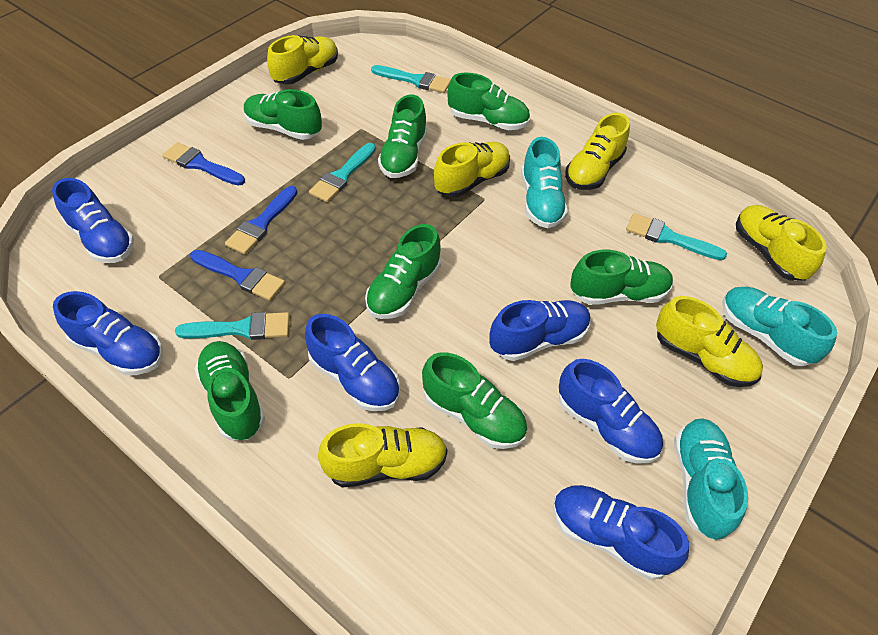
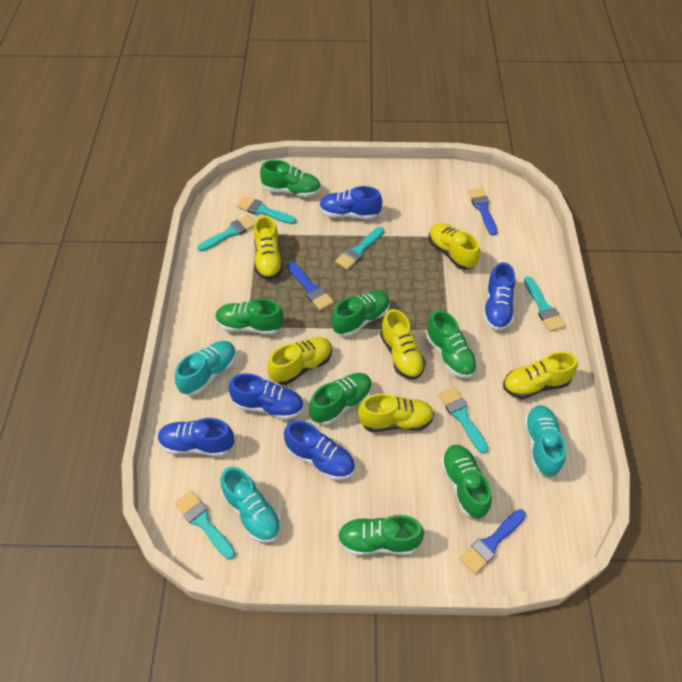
blue shoe: 6 -> 5
turquoise brush: 4 -> 6

